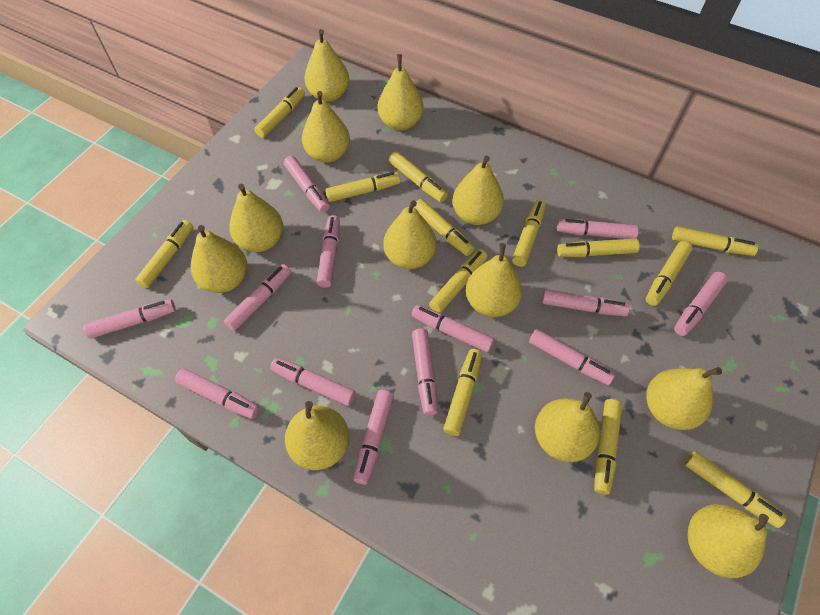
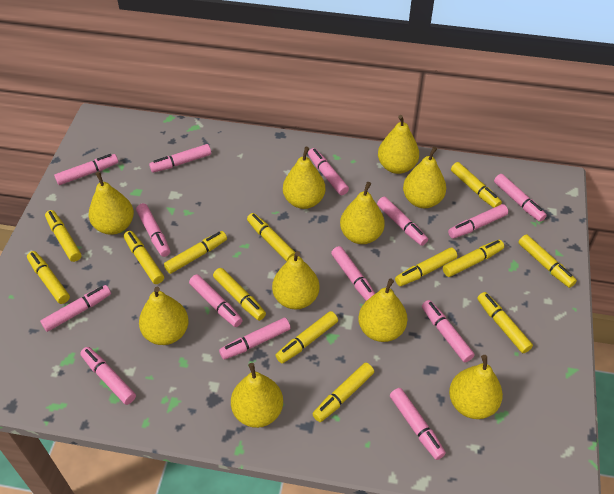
pink marker: 13 -> 14
yellow pear: 12 -> 10

